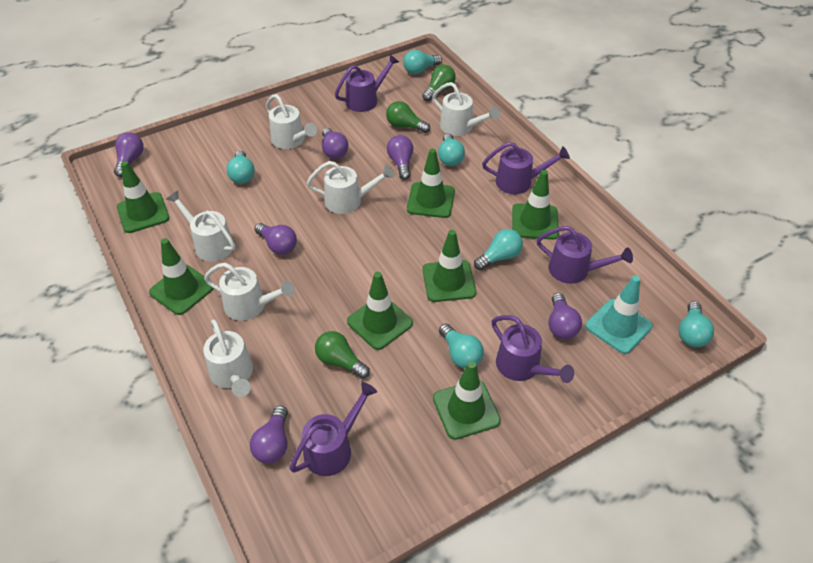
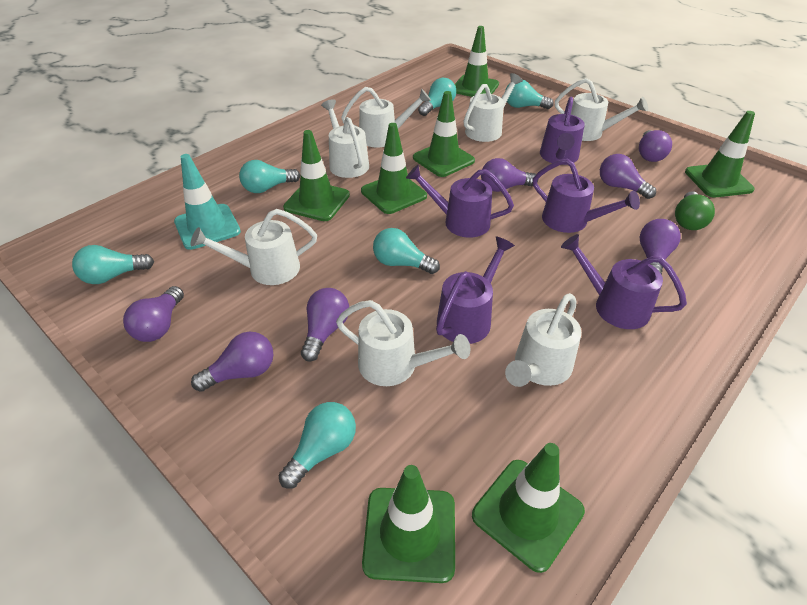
green light bulb: 3 -> 1
purple light bulb: 6 -> 7
white watering can: 6 -> 7

